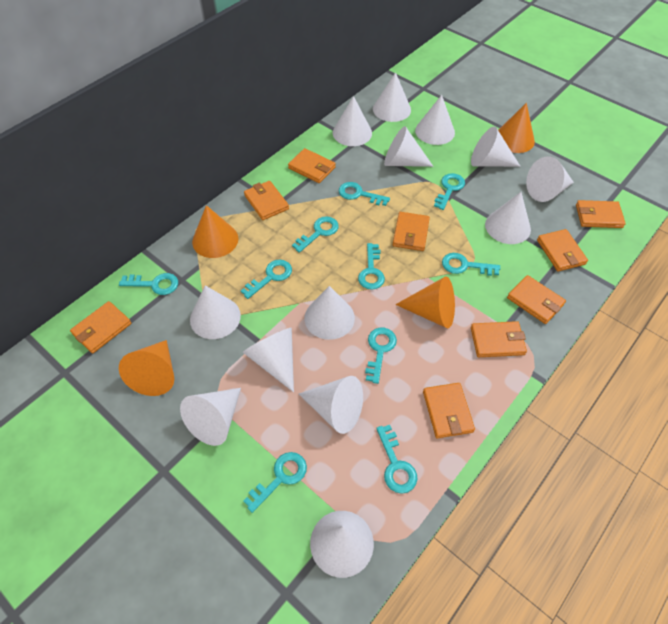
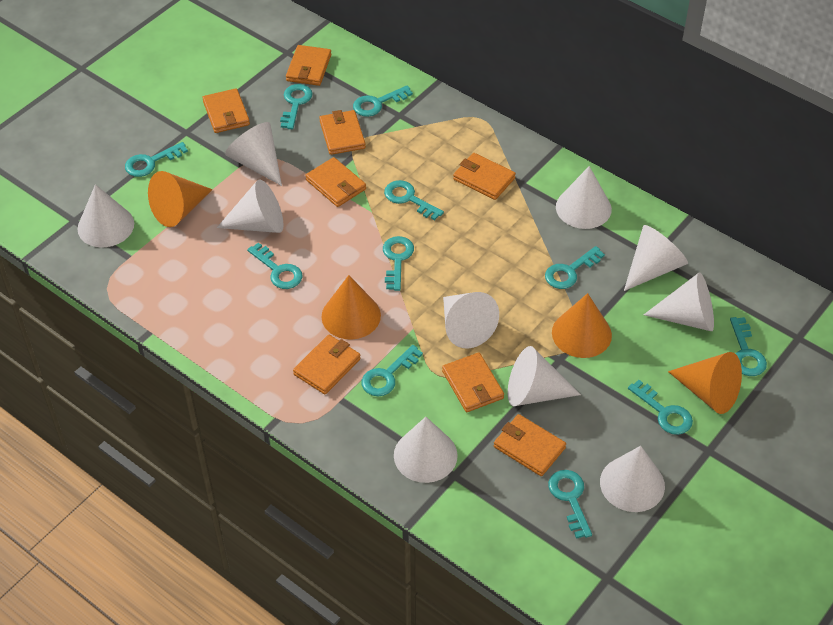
orange wallet: 9 -> 8
turquoise key: 10 -> 11
white cone: 13 -> 10

